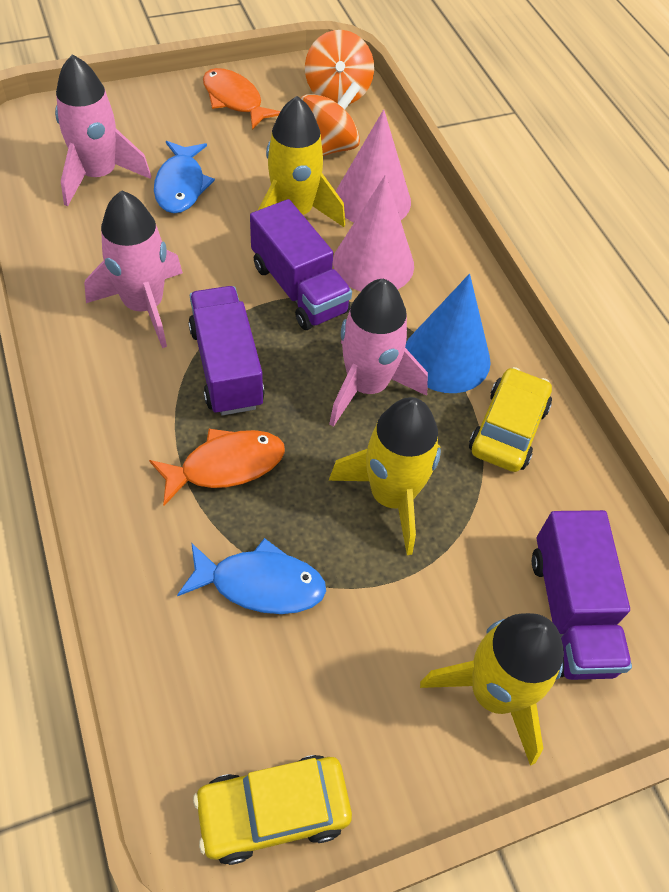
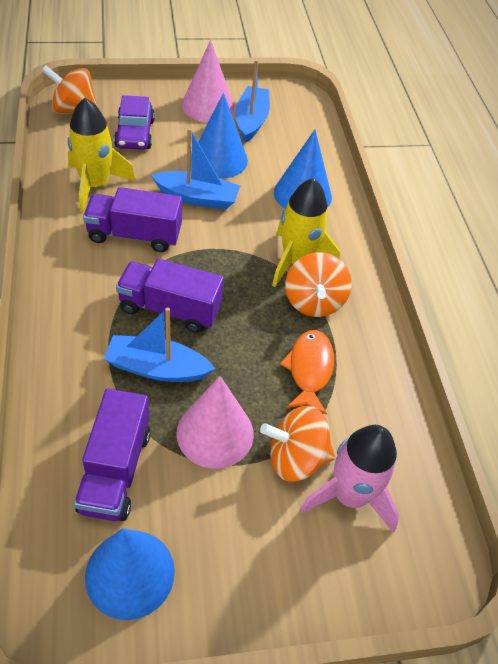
blue boat: 0 -> 3
blue cone: 1 -> 3
blue fish: 2 -> 0
orange fish: 2 -> 1
orange spinning top: 2 -> 3
pink rocket: 3 -> 1
purple car: 0 -> 1
yellow car: 2 -> 0
yellow rocket: 3 -> 2

